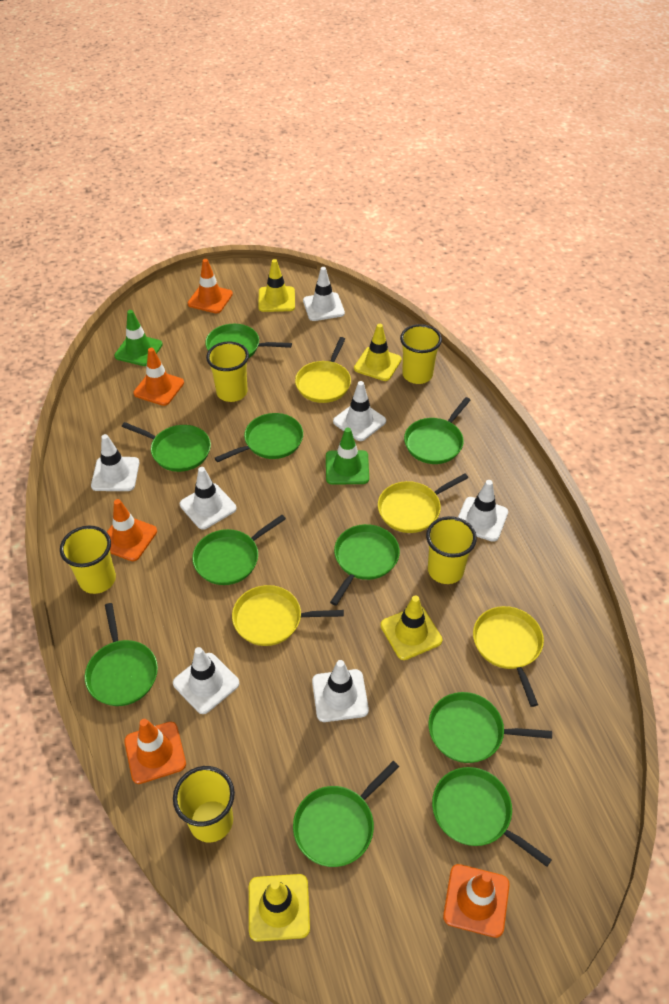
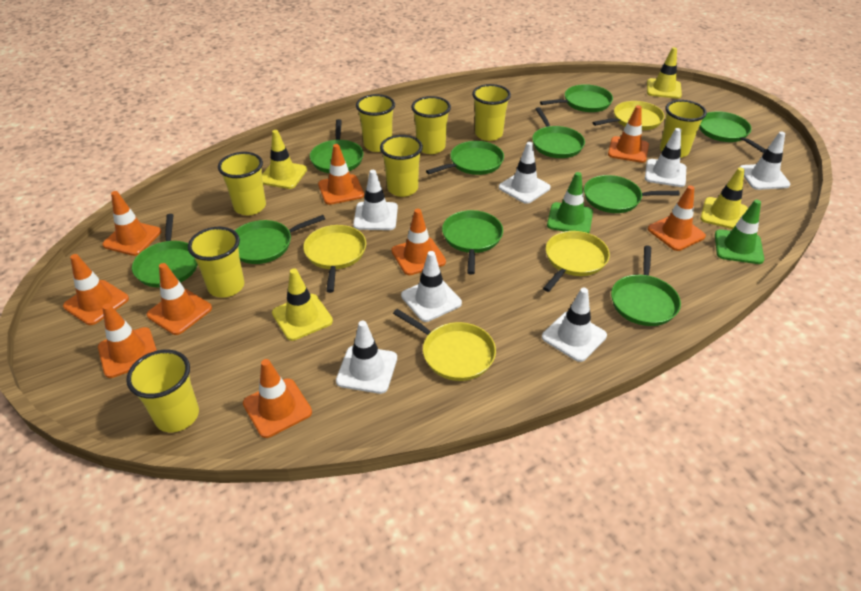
orange traffic cone: 5 -> 9
yellow cup: 5 -> 8

